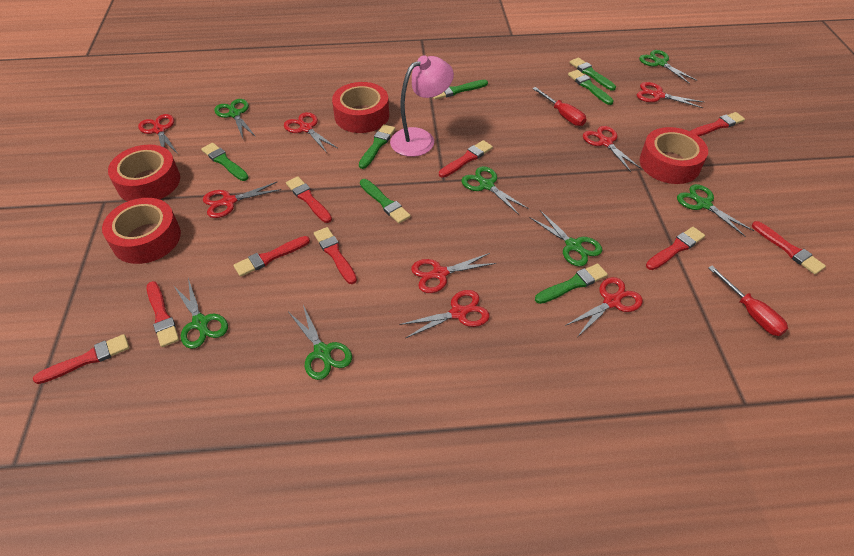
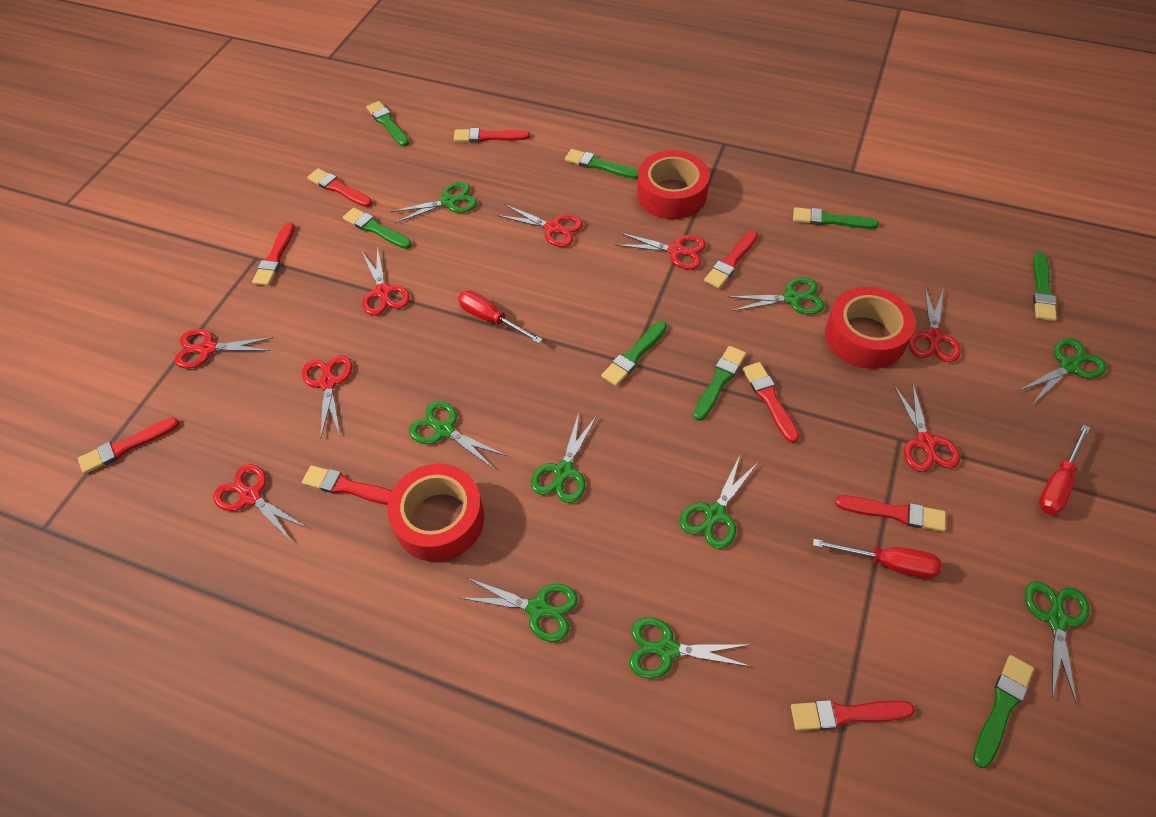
green brush: 7 -> 8
green scissors: 7 -> 9
pink lamp: 1 -> 0
red screwdriver: 2 -> 3
red tape: 4 -> 3

